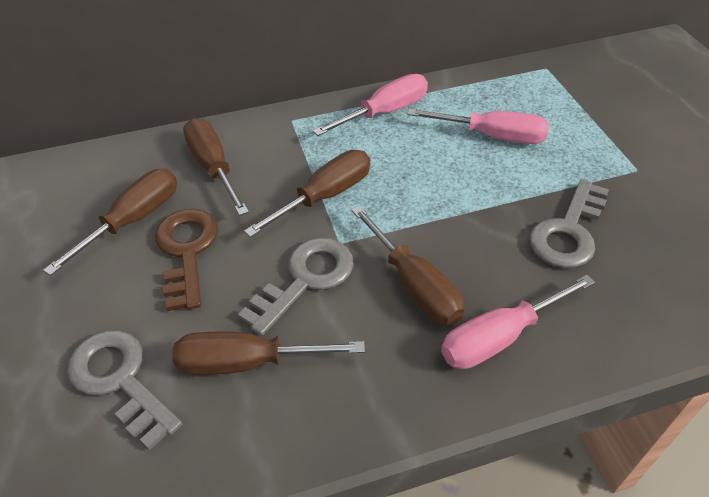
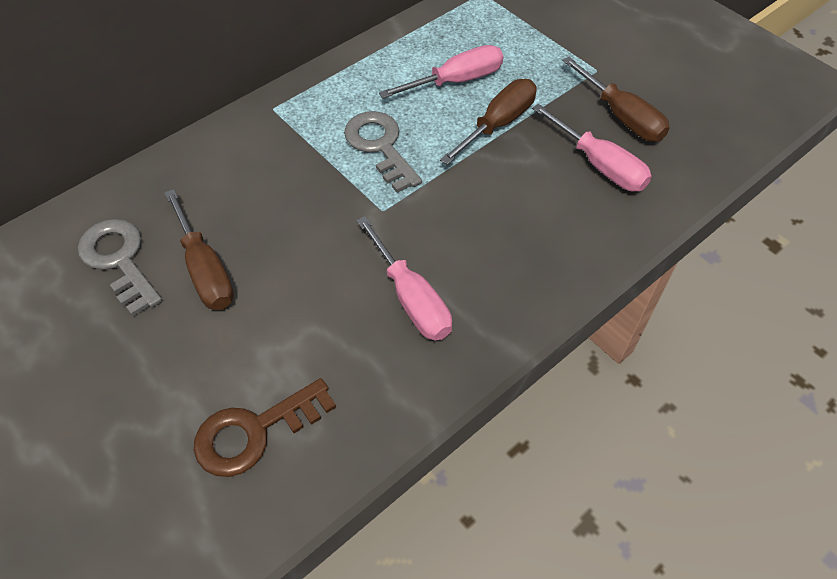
brown screwdriver: 5 -> 3
grey key: 3 -> 2

